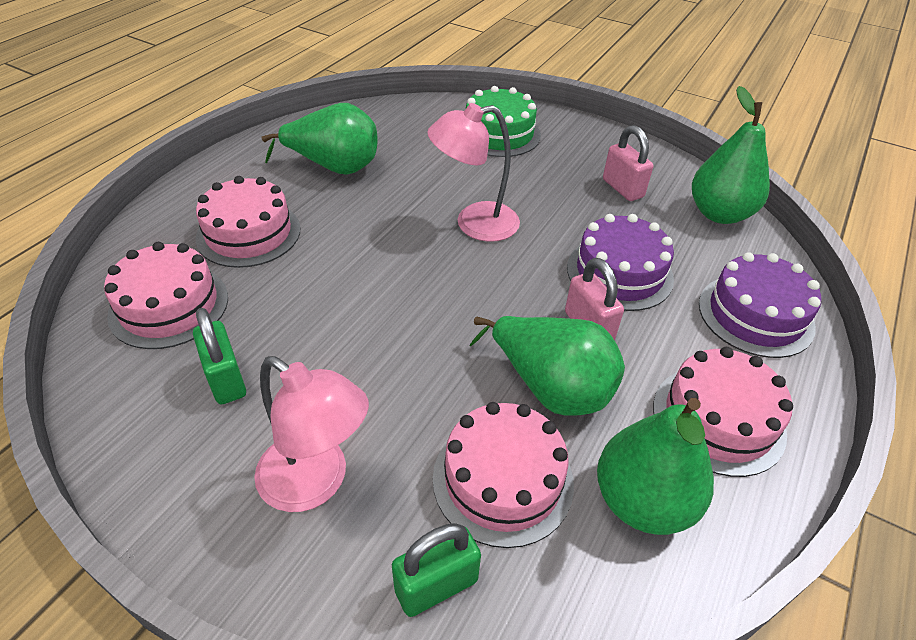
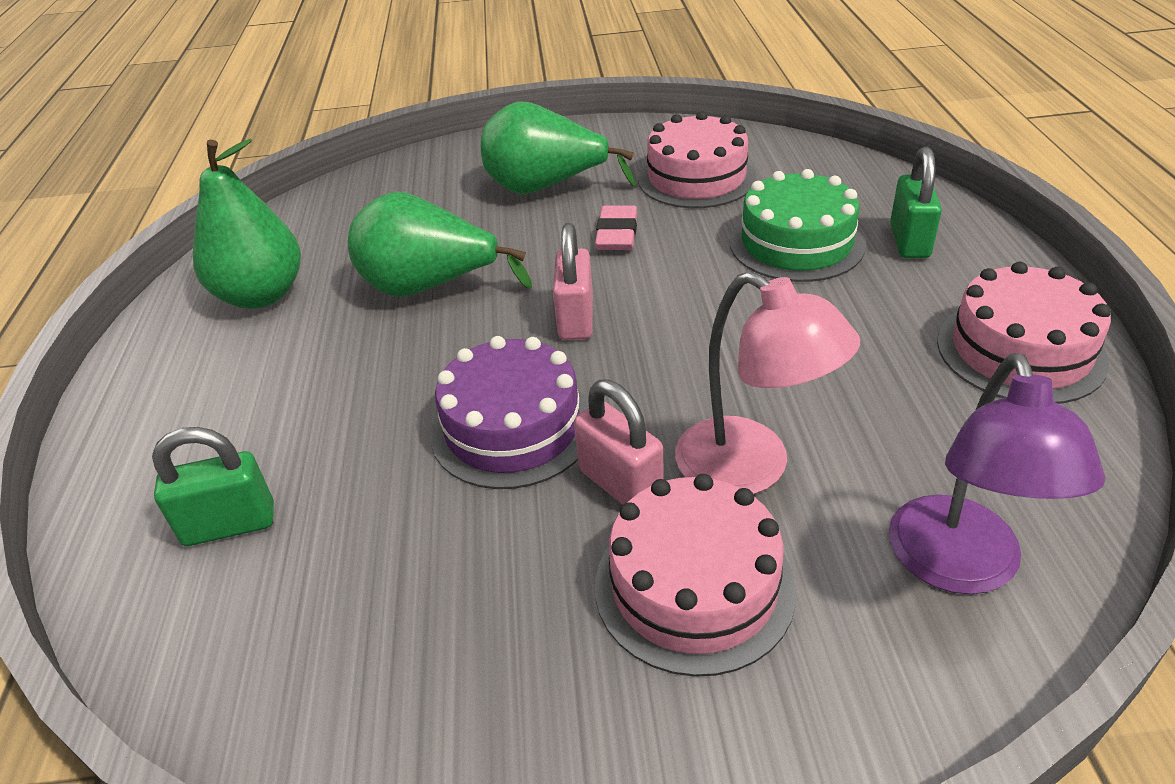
green pear: 4 -> 3
pink cake: 4 -> 3
pink eraser: 0 -> 1
pink lamp: 2 -> 1
purple cake: 2 -> 1
purple lamp: 0 -> 1

